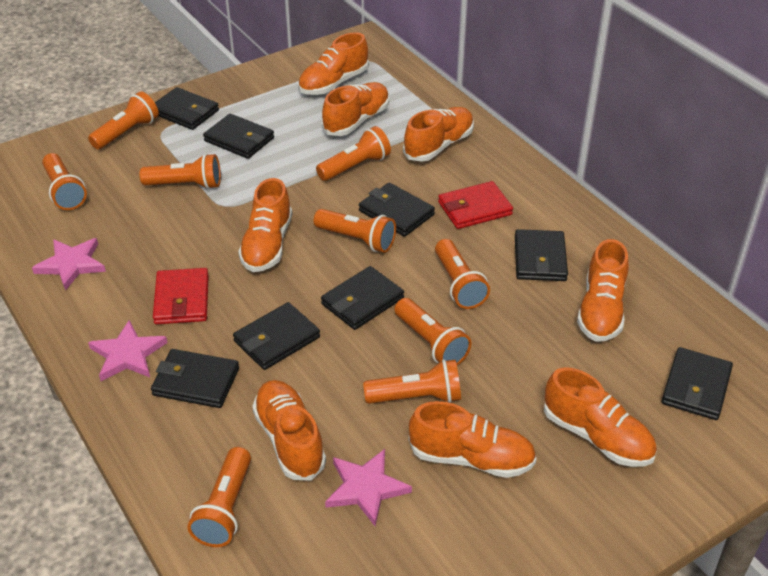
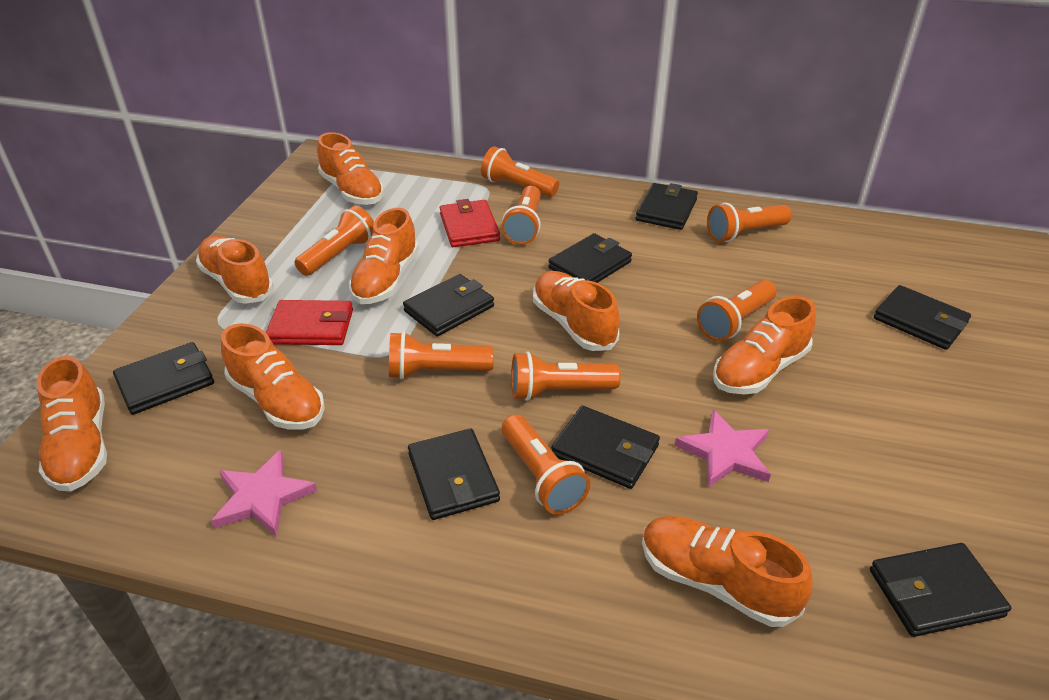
orange flashlight: 9 -> 8
pink star: 3 -> 2

